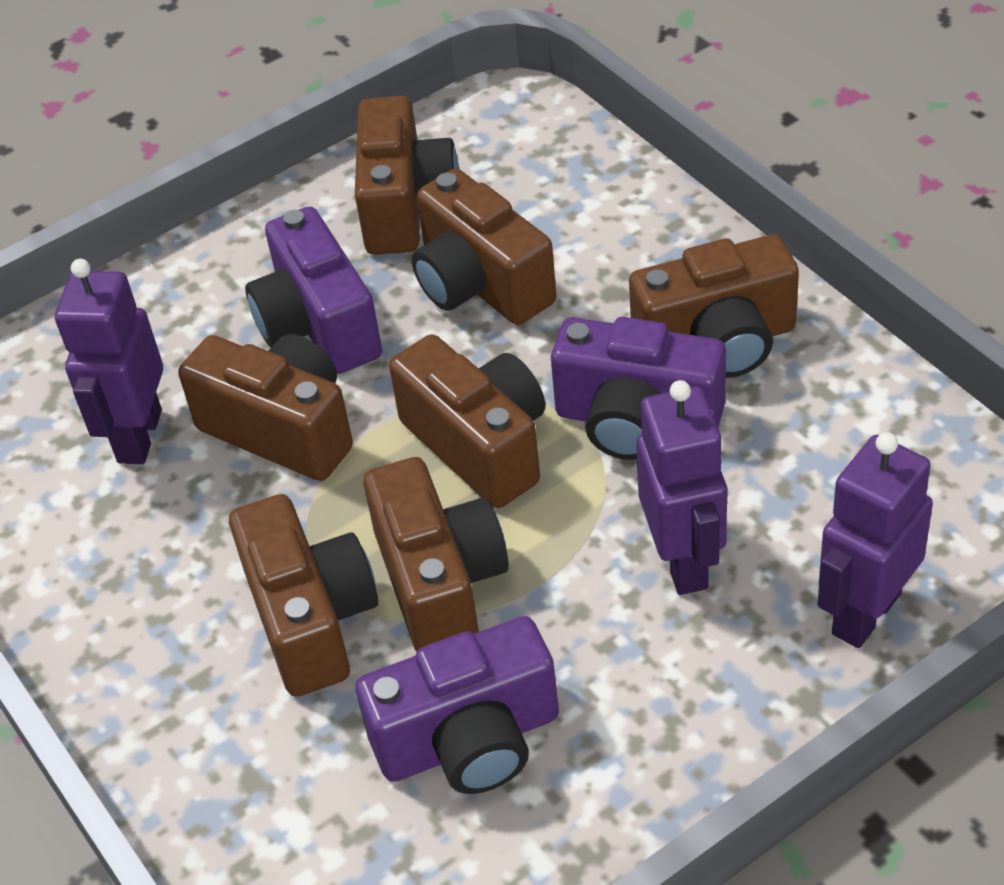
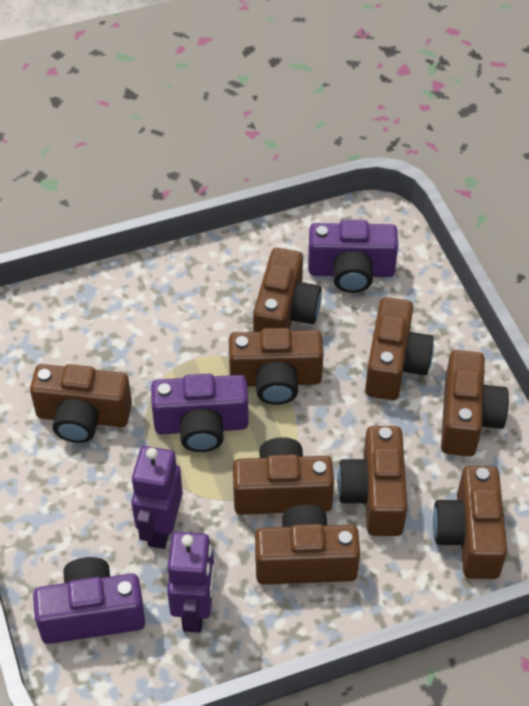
brown camera: 7 -> 9
purple robot: 3 -> 2

